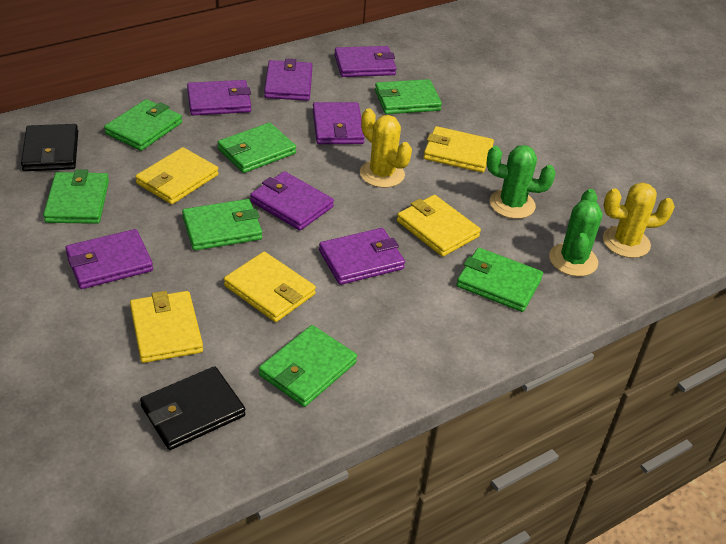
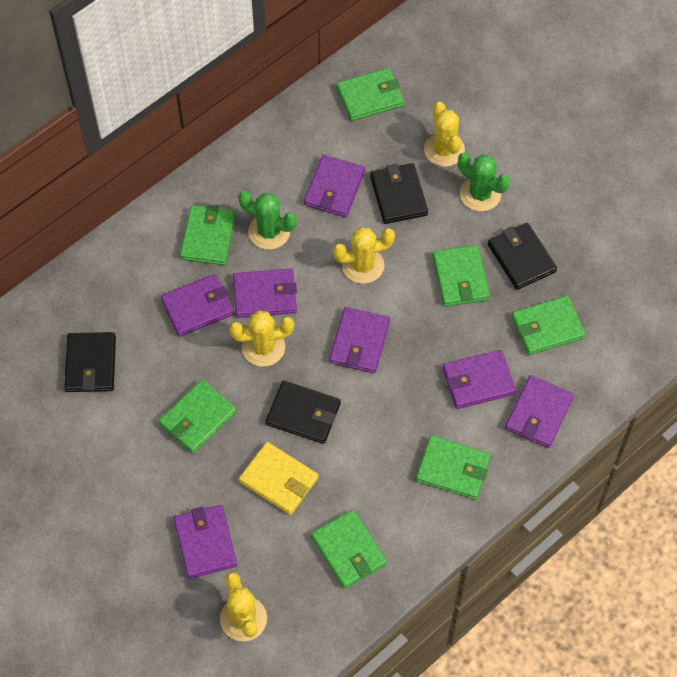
black wallet: 2 -> 4
yellow cactus: 2 -> 4
yellow wallet: 5 -> 1

